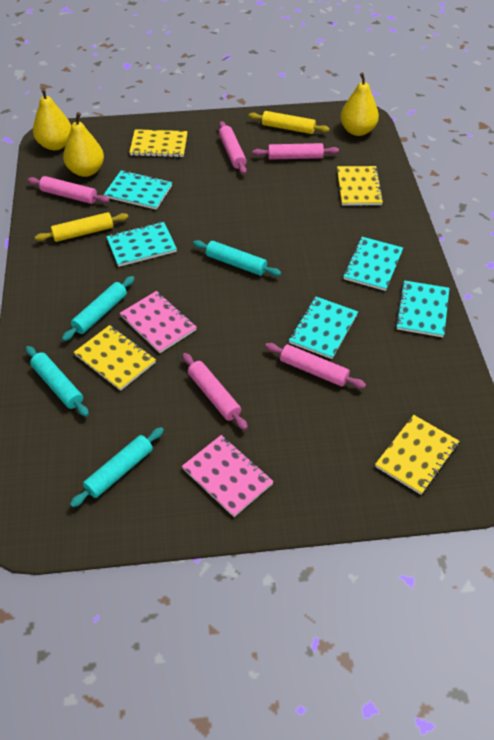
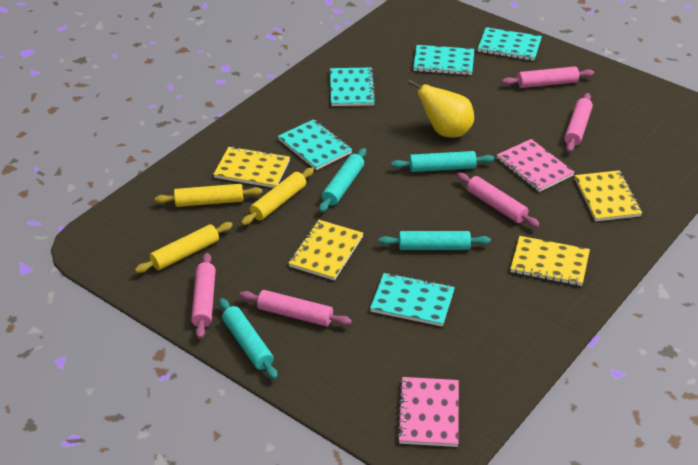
yellow pear: 3 -> 1
yellow rolling pin: 2 -> 3

